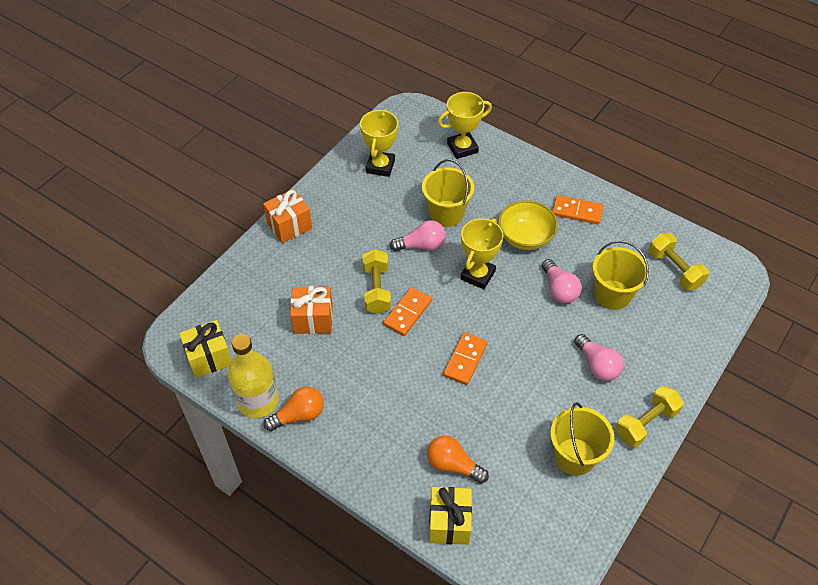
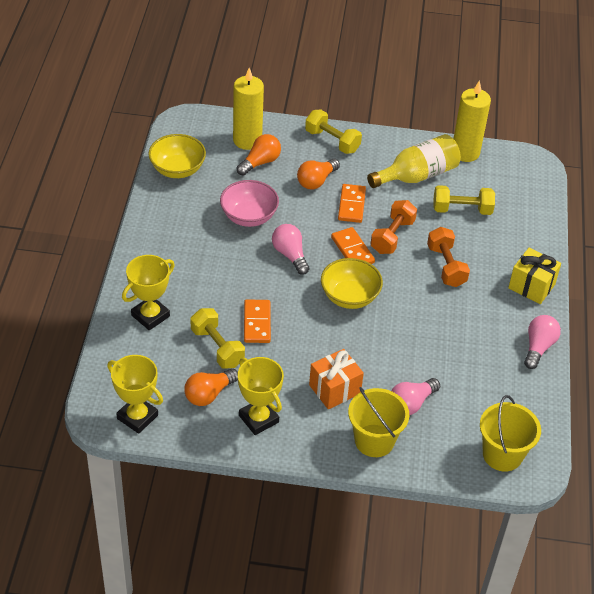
orange dumbbell: 0 -> 2
orange gift: 2 -> 1
orange light bulb: 2 -> 3
pink bowl: 0 -> 1
yellow bowl: 1 -> 2
yellow bucket: 3 -> 2
yellow candle: 0 -> 2
yellow gift: 2 -> 1

